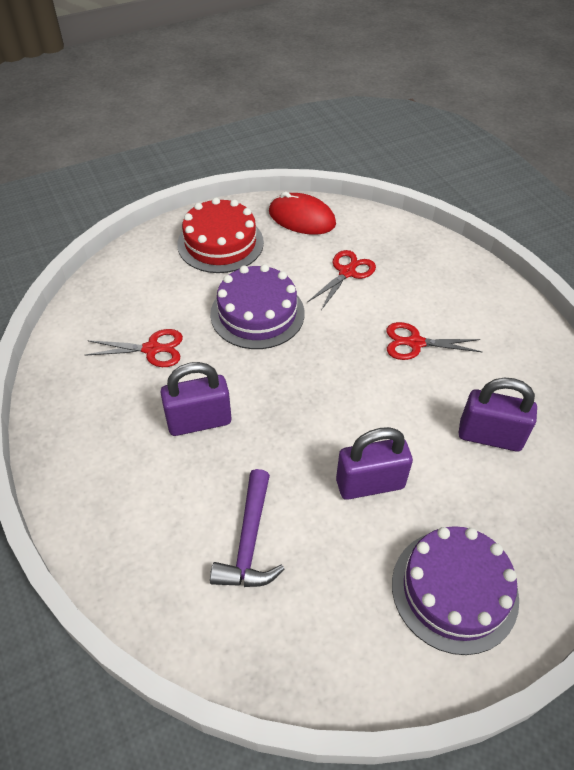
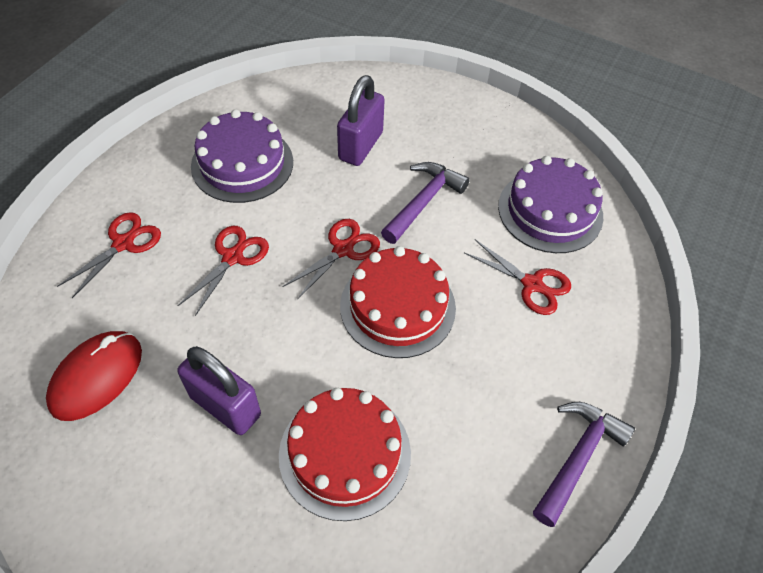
purple hammer: 1 -> 2
purple padlock: 3 -> 2
red cake: 1 -> 2
red scissors: 3 -> 4

